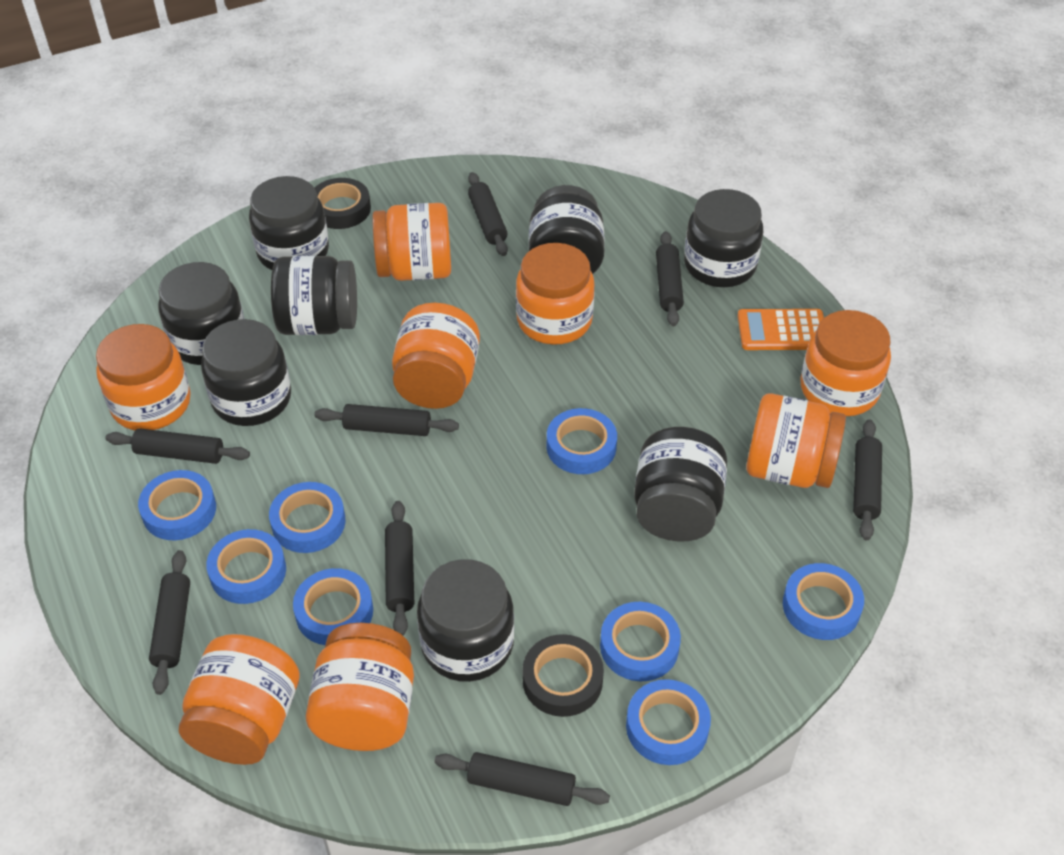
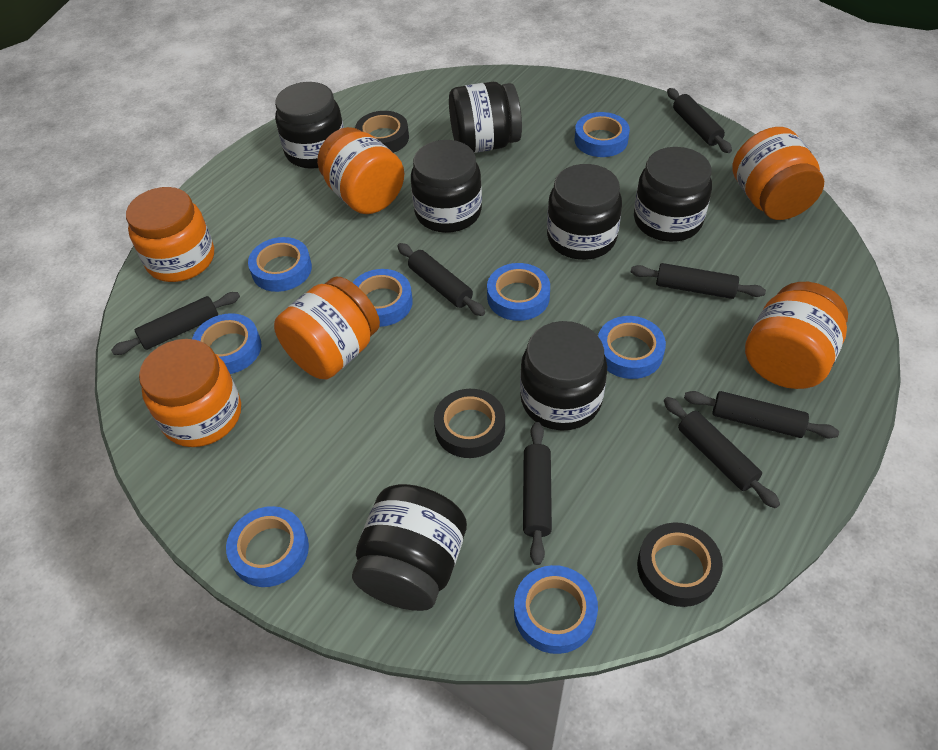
black jar: 8 -> 7
black rolling pin: 8 -> 7
black tape: 2 -> 3
orange calculator: 1 -> 0
orange jar: 8 -> 6

